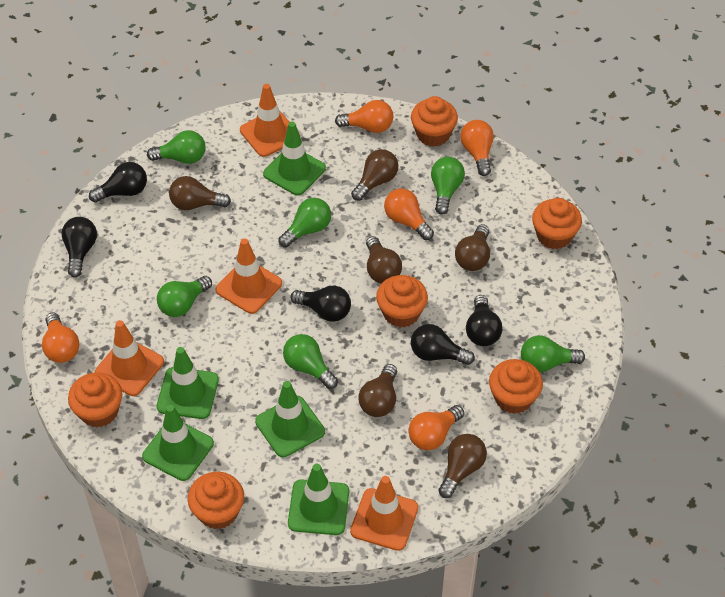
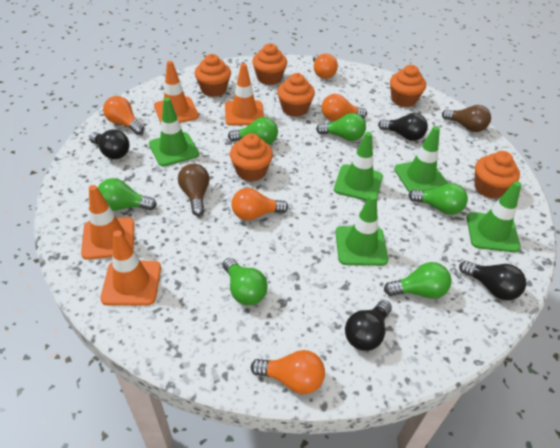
black light bulb: 5 -> 4
brown light bulb: 6 -> 2

